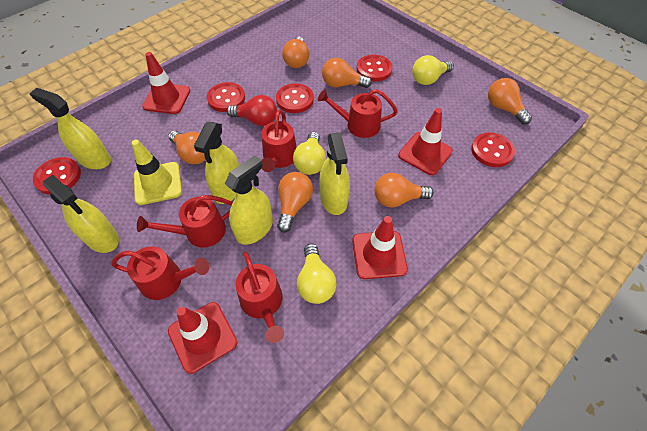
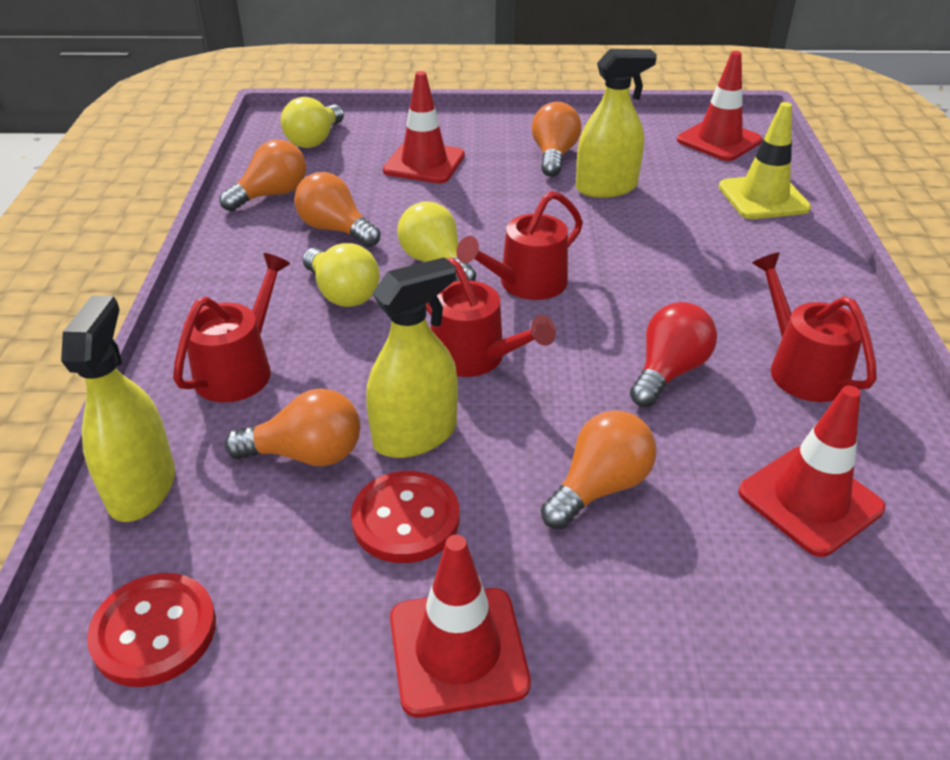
orange light bulb: 6 -> 5
red button: 5 -> 2
red watering can: 5 -> 4
yellow spray bottle: 5 -> 3

